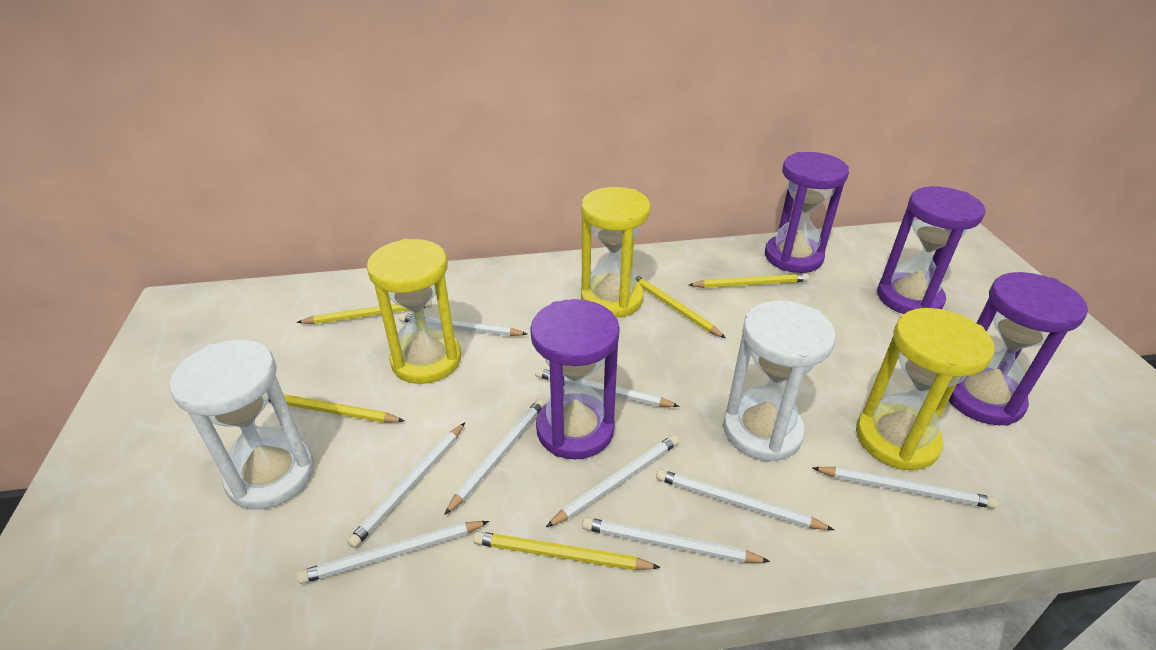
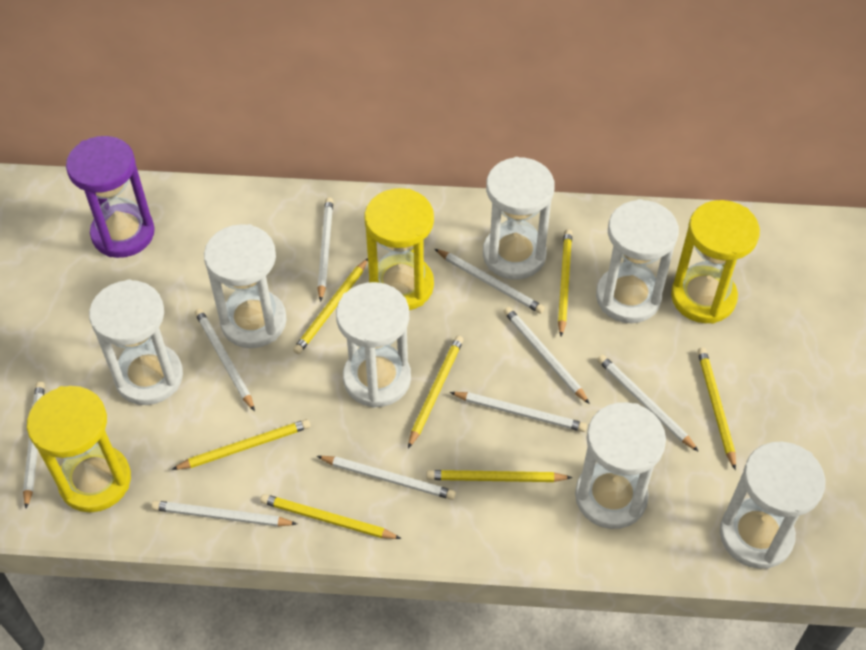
purple hourglass: 4 -> 1
white hourglass: 2 -> 7
yellow pencil: 5 -> 7

